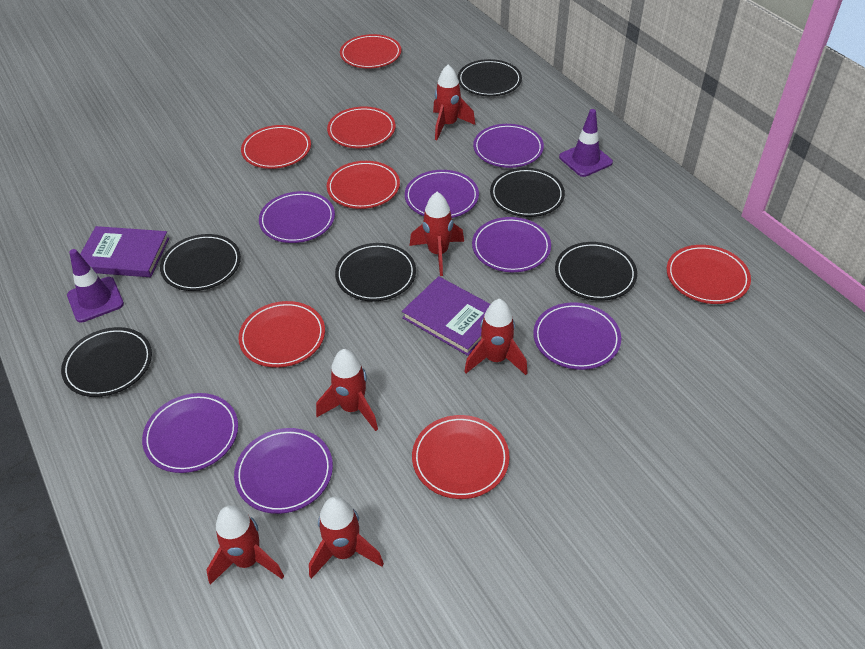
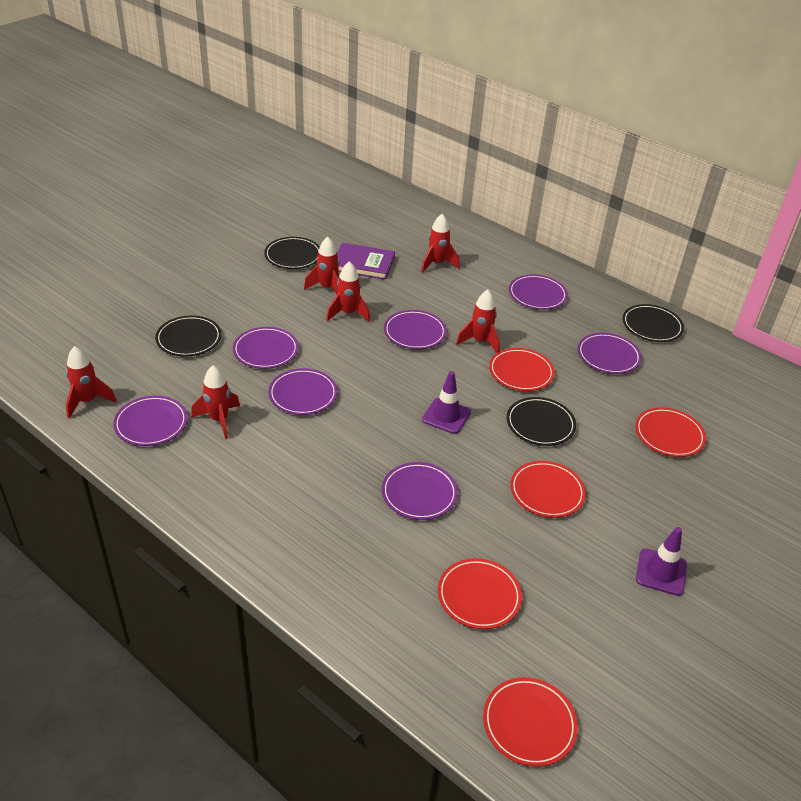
black plate: 6 -> 4
purple book: 2 -> 1
red plate: 7 -> 5

